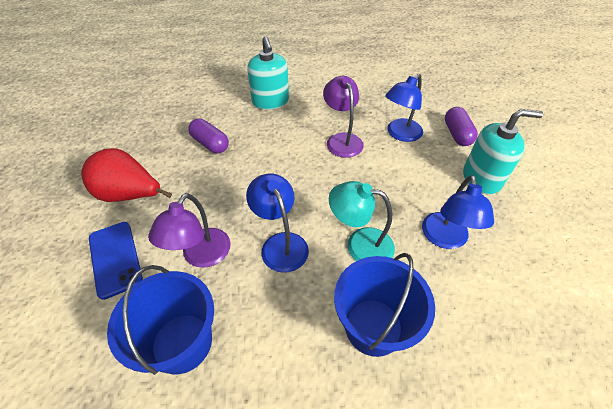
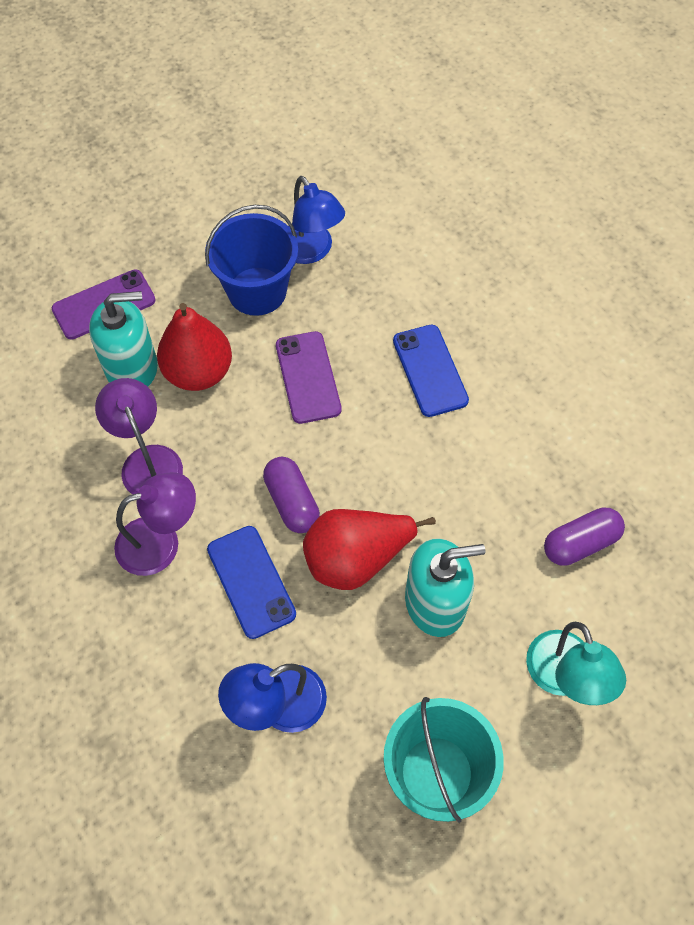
blue bucket: 2 -> 1
blue lamp: 3 -> 2
blue phone: 1 -> 2
purple phone: 0 -> 2
red pear: 1 -> 2
turquoise bucket: 0 -> 1

